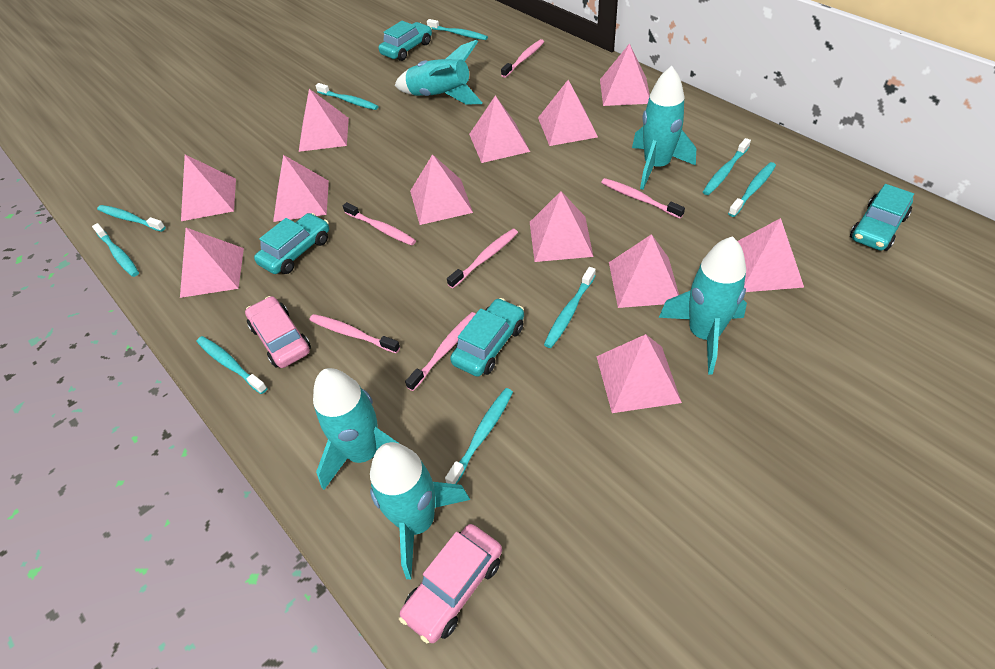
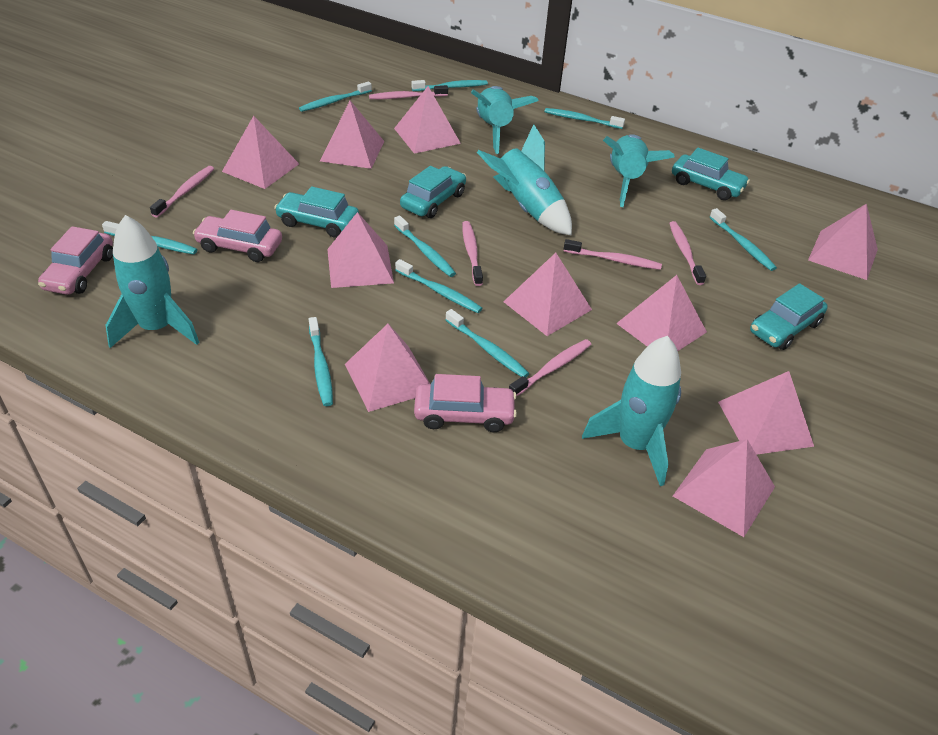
pink car: 2 -> 3
pink pyramid: 12 -> 10

